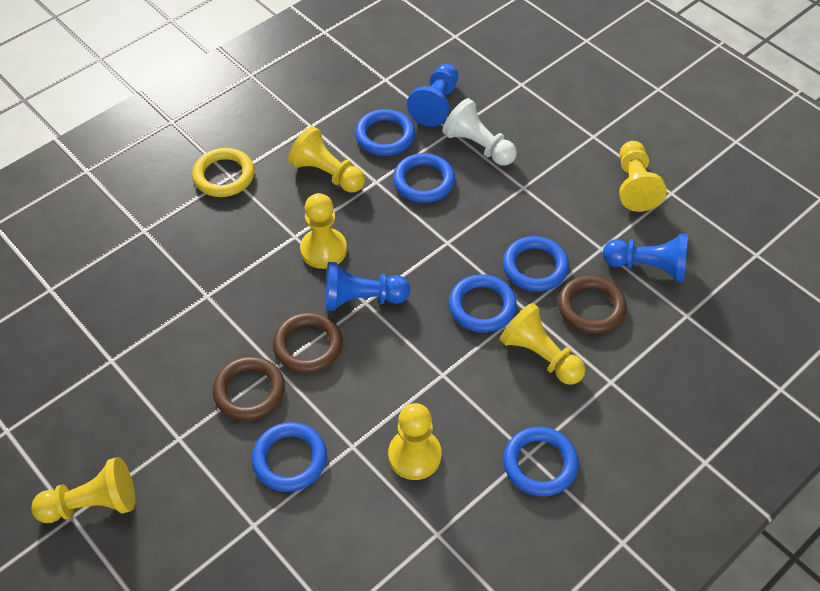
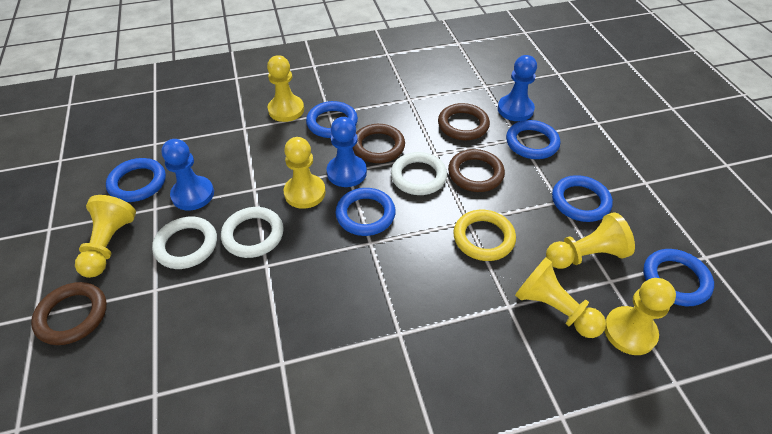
brown ring: 3 -> 4
white pawn: 1 -> 0
white ring: 0 -> 3

